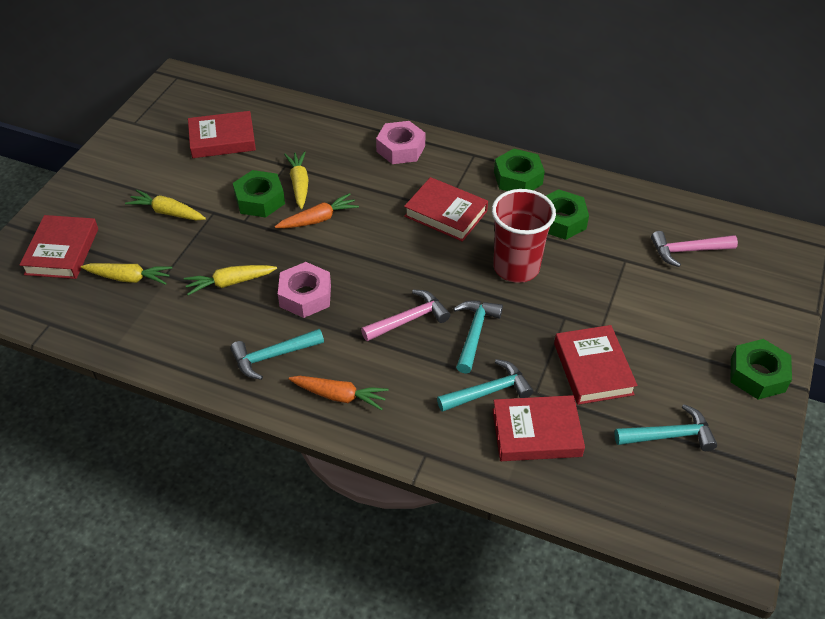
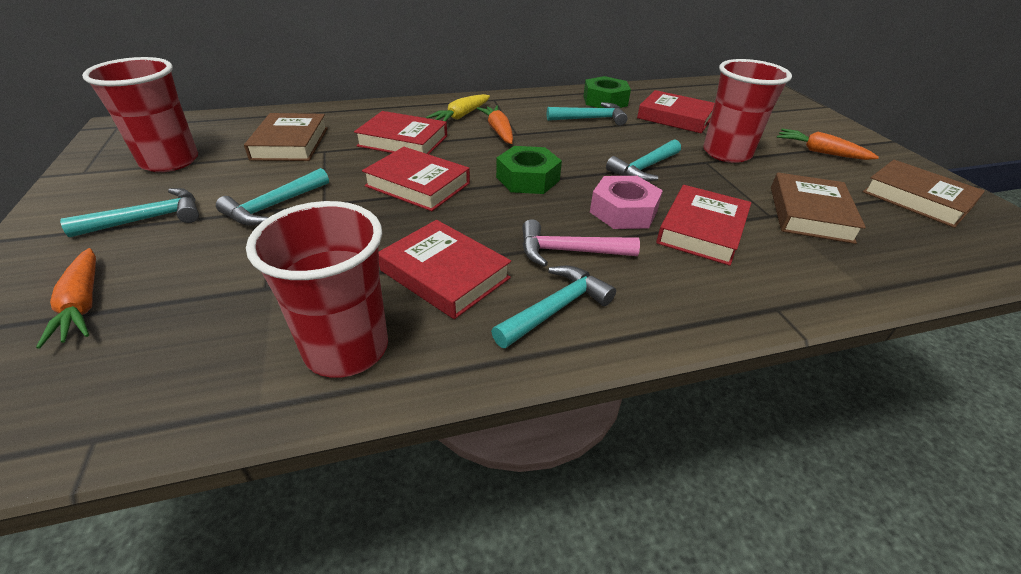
brown book: 0 -> 3
green nut: 4 -> 2
orange carrot: 2 -> 3
pink hammer: 2 -> 1
pink nut: 2 -> 1
red cup: 1 -> 3
turquoise hammer: 4 -> 5
yellow carrot: 4 -> 1

